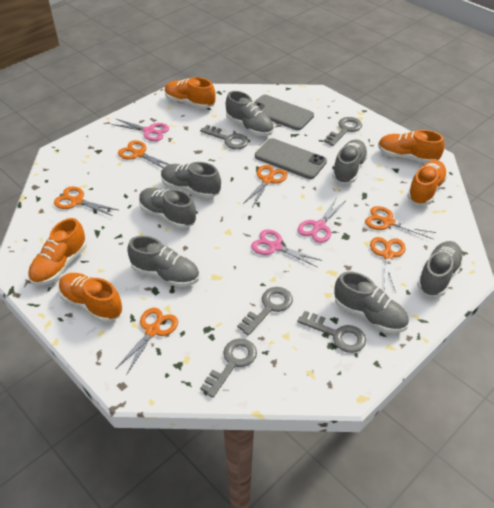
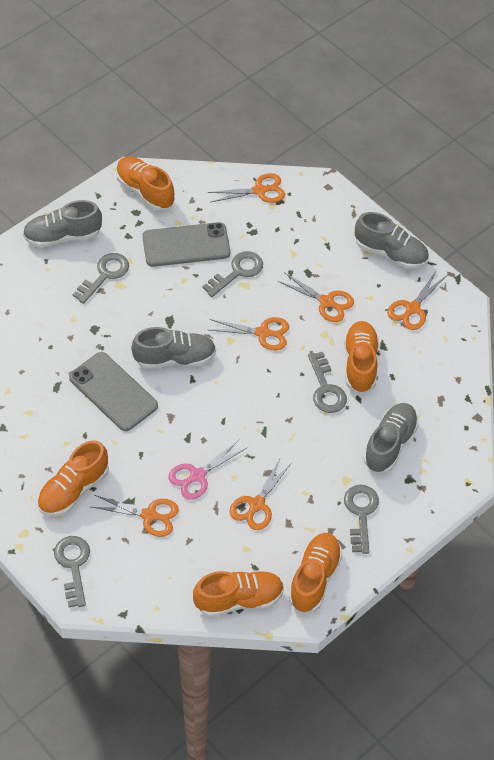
grey shoe: 7 -> 4
pink scissors: 3 -> 1

